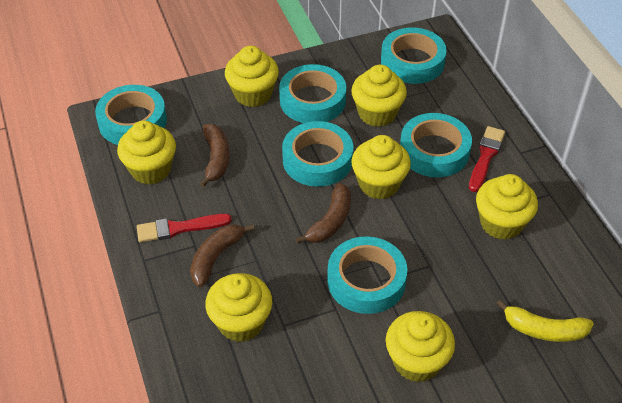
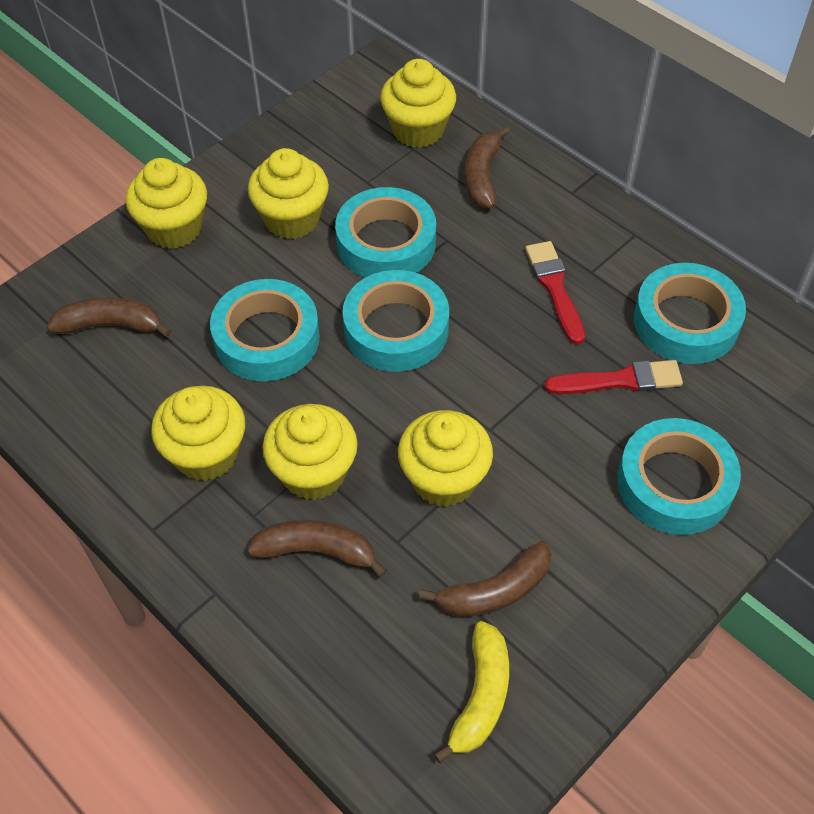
brown banana: 3 -> 4
turquoise tape: 6 -> 5
yellow cupcake: 7 -> 6

